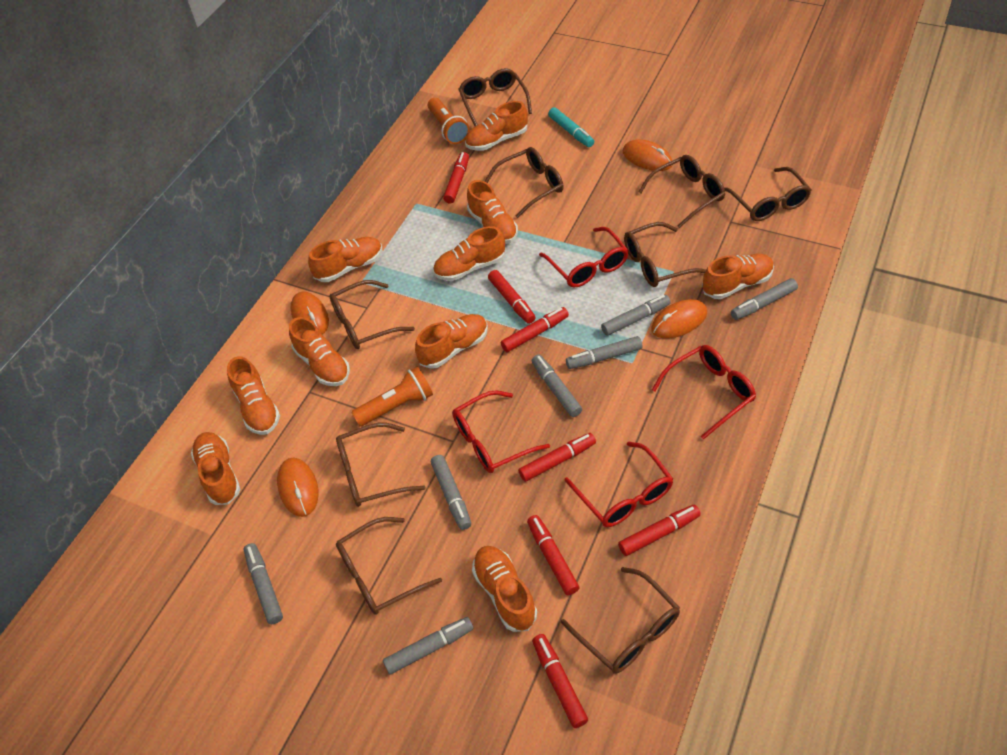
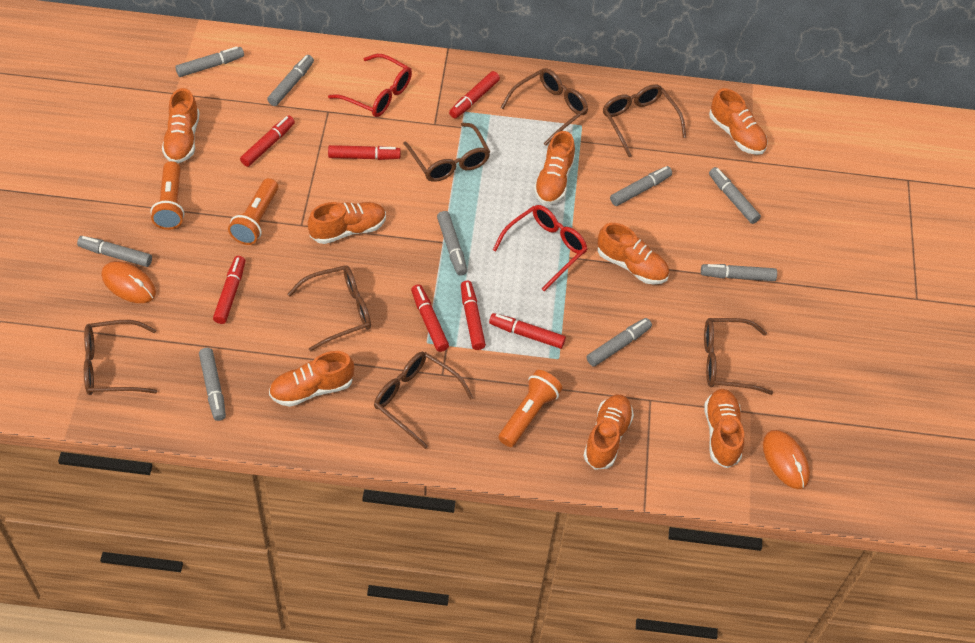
brown glasses: 9 -> 7
grey marker: 7 -> 9
orange flashlight: 2 -> 3
orange mouse: 4 -> 2
orange shoe: 10 -> 8
red glasses: 4 -> 2
turquoise marker: 1 -> 0

